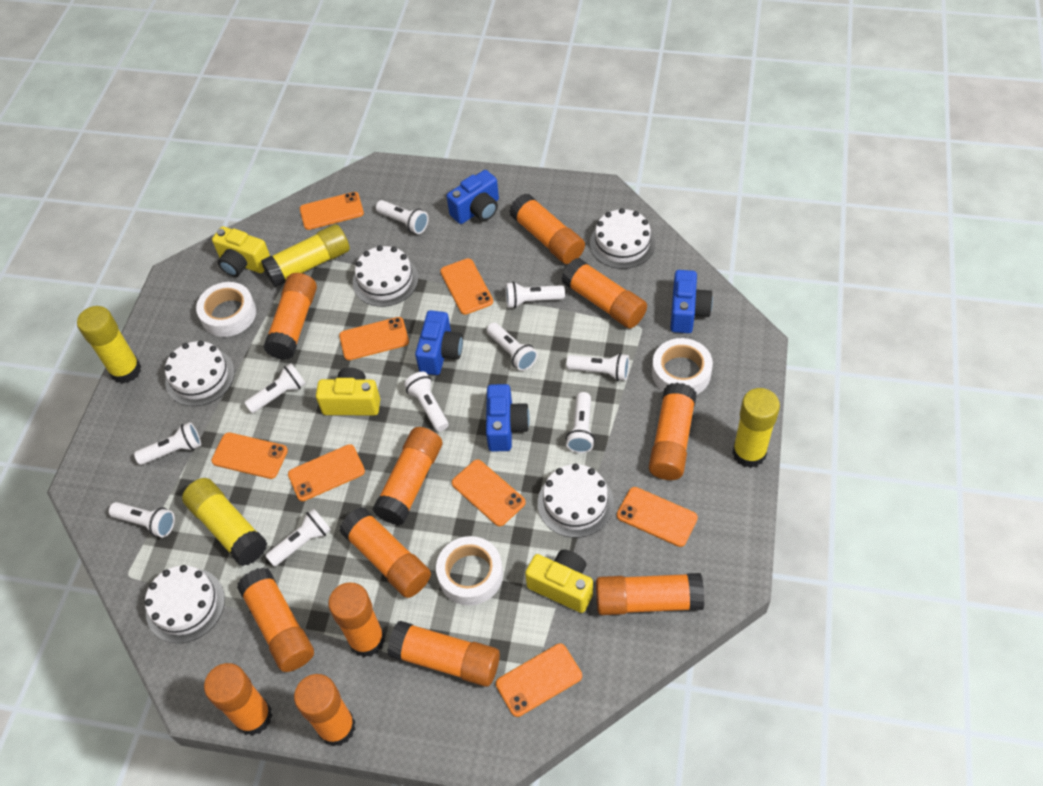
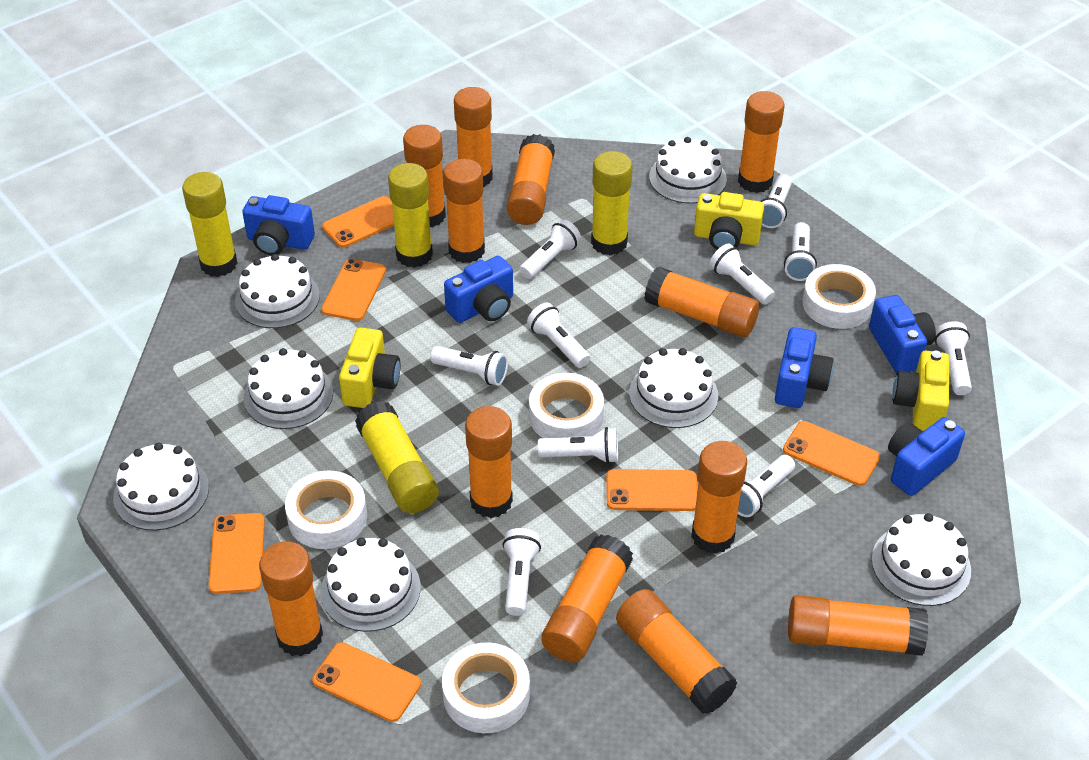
blue camera: 4 -> 5
orange phone: 8 -> 6
white cake: 5 -> 7
white tape: 3 -> 4

